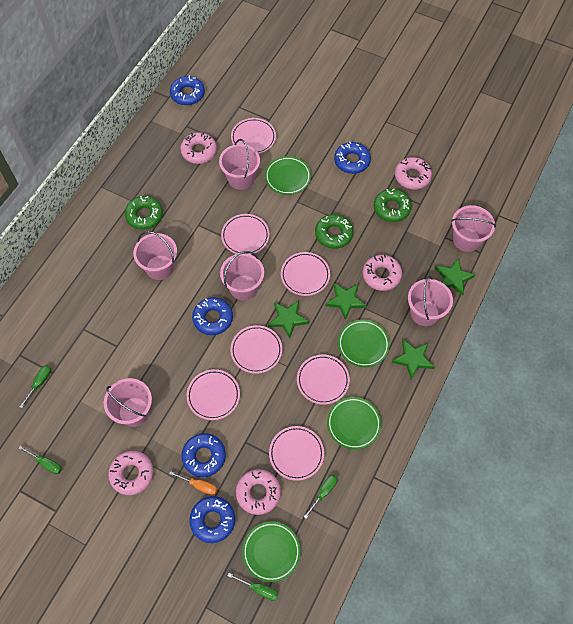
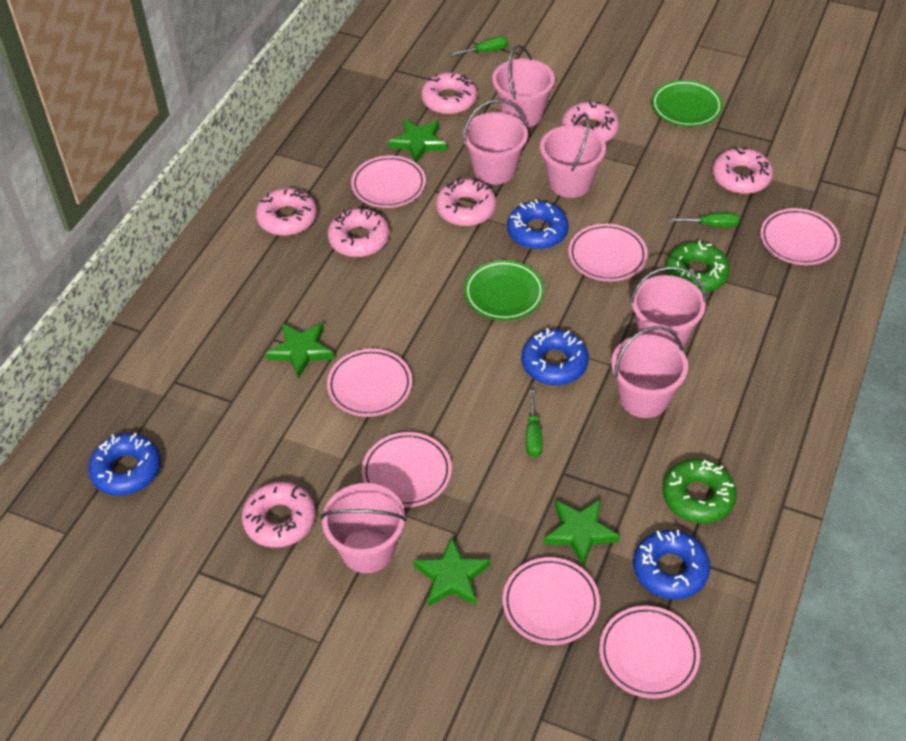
blue donut: 5 -> 4
green donut: 3 -> 2
green plate: 4 -> 2
green screwdriver: 4 -> 3
orange screwdriver: 1 -> 0
pink donut: 5 -> 7

